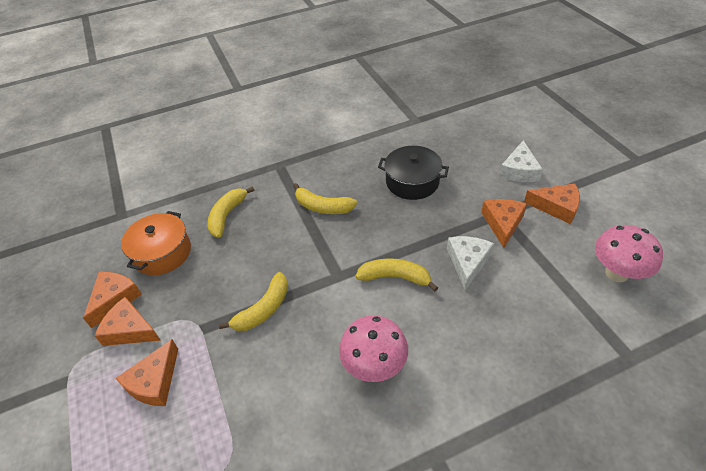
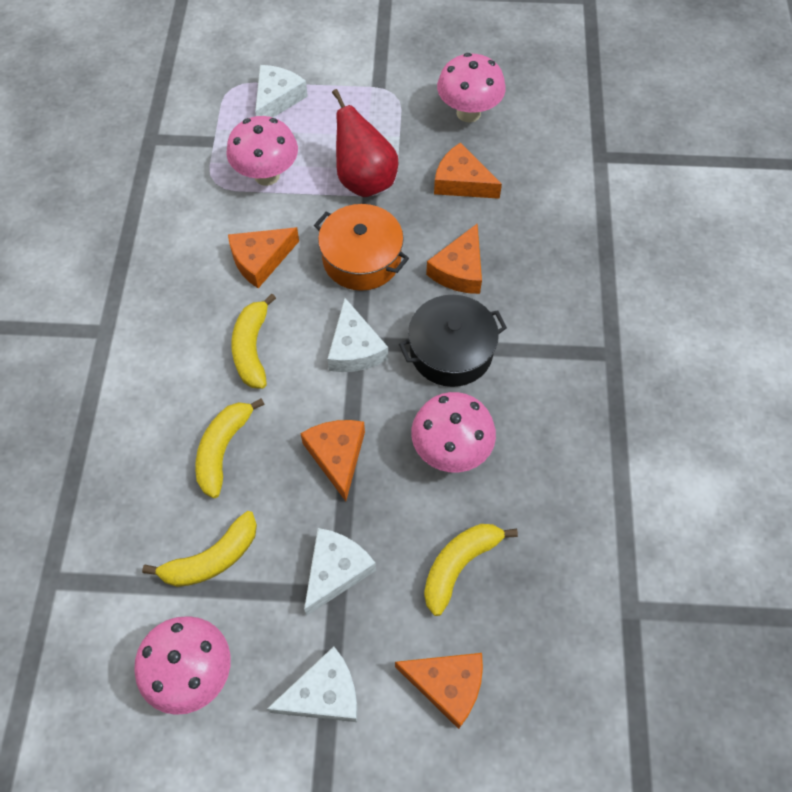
pink mushroom: 2 -> 4
red pear: 0 -> 1
white cheese: 2 -> 4

